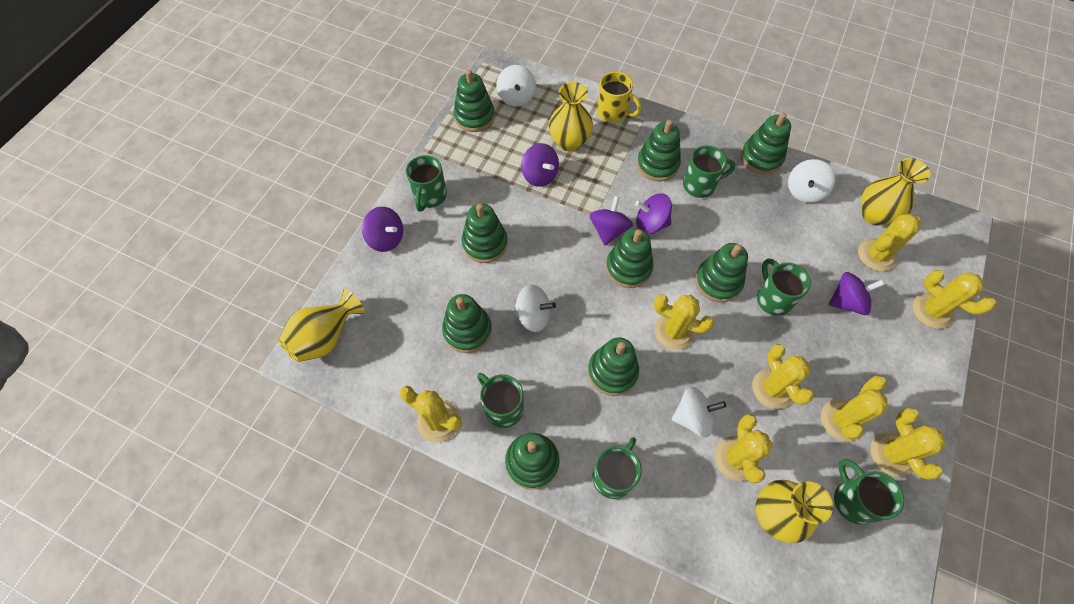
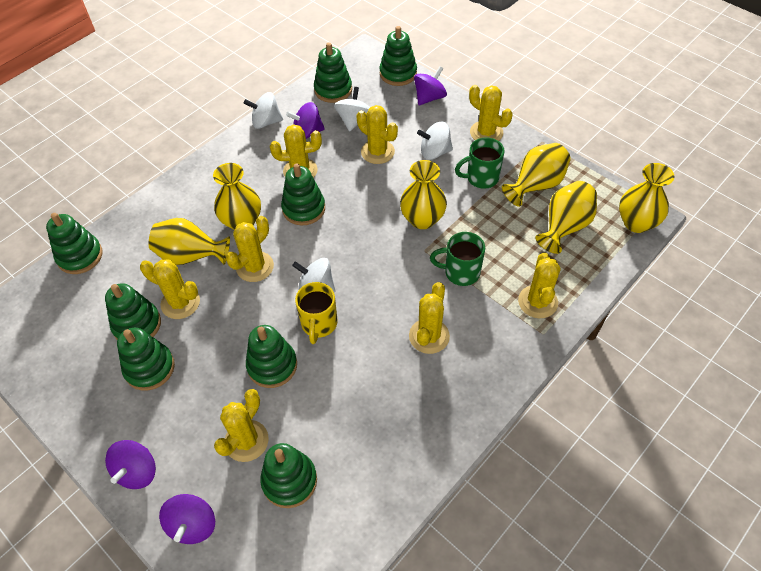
green mug: 6 -> 2
green stacking toy: 9 -> 8
purple spinning top: 5 -> 4
yellow vase: 4 -> 6

